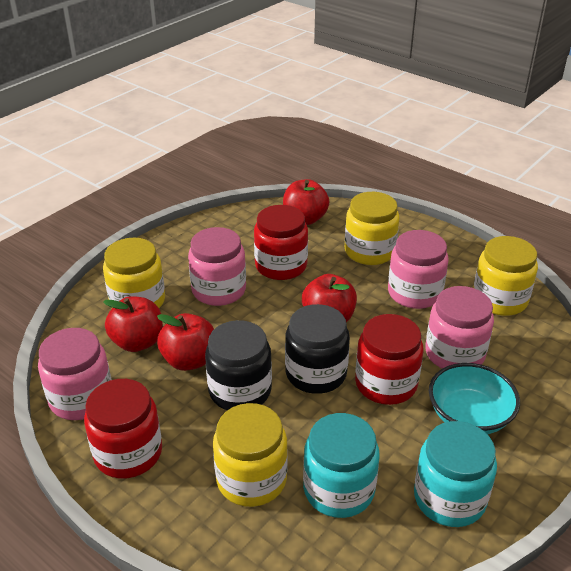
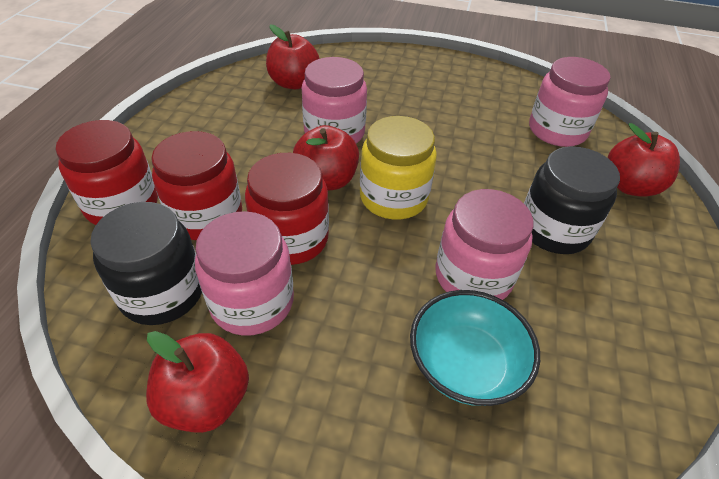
turquoise jar: 2 -> 0
yellow jar: 4 -> 1

